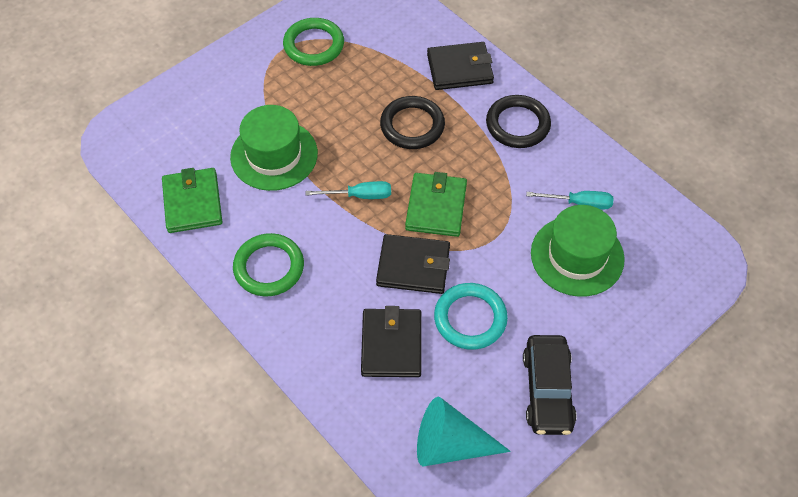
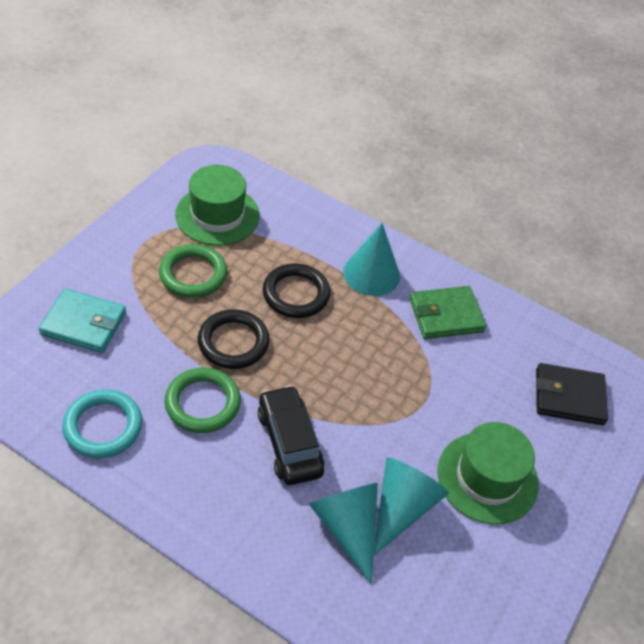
black wallet: 3 -> 1
green wallet: 2 -> 1
turquoise cone: 1 -> 3
turquoise screwdriver: 2 -> 0
turquoise wallet: 0 -> 1

